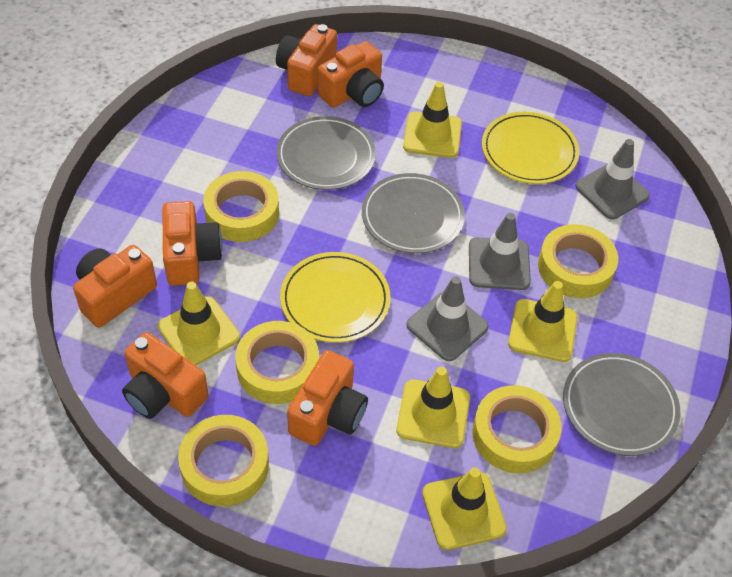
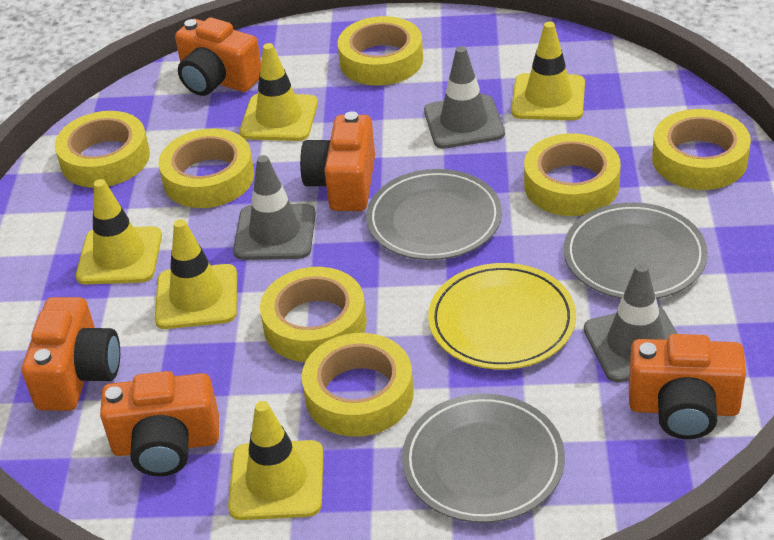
orange camera: 6 -> 5
yellow plate: 2 -> 1
yellow tape: 5 -> 7

